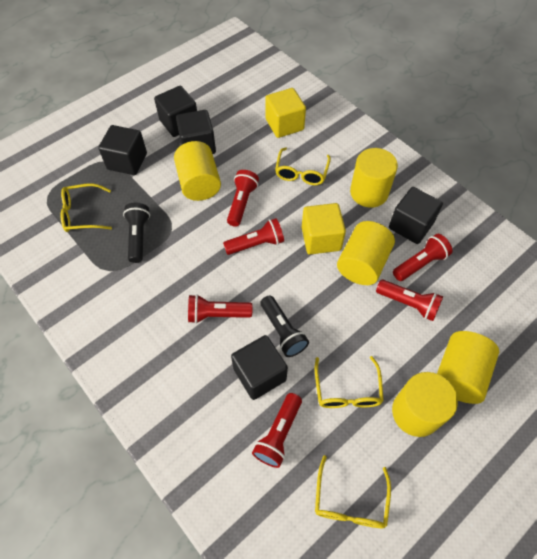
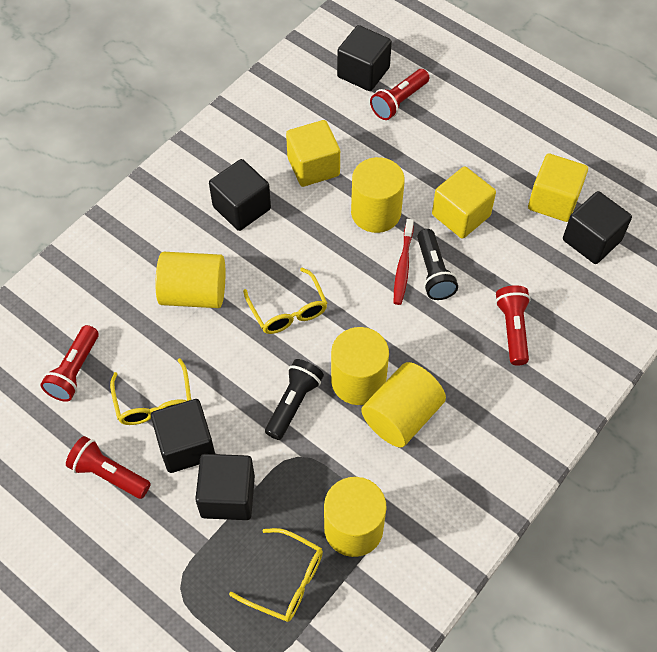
red flashlight: 6 -> 4
red toothbrush: 0 -> 1
yellow cube: 2 -> 3
yellow glasses: 4 -> 3

